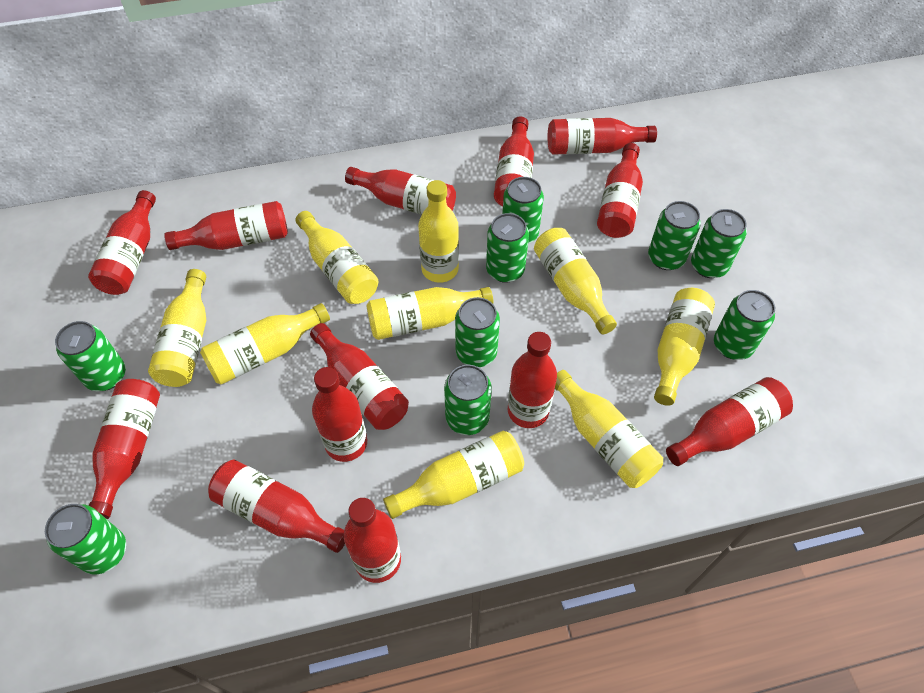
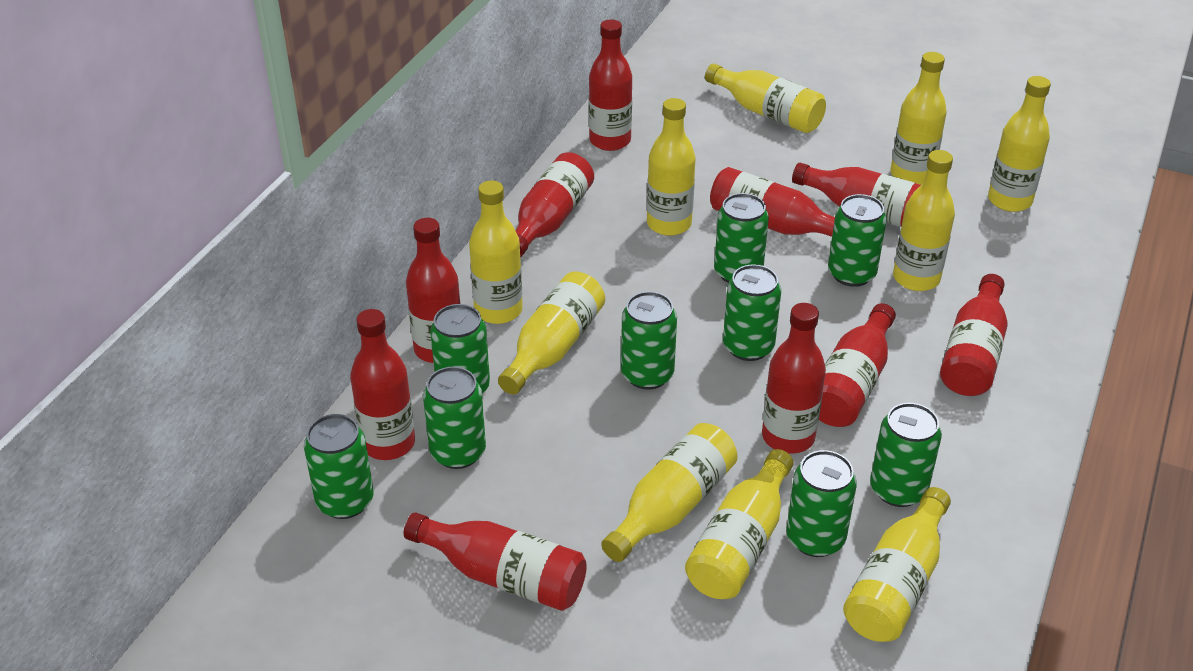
red bottle: 13 -> 10
yellow bottle: 9 -> 10

